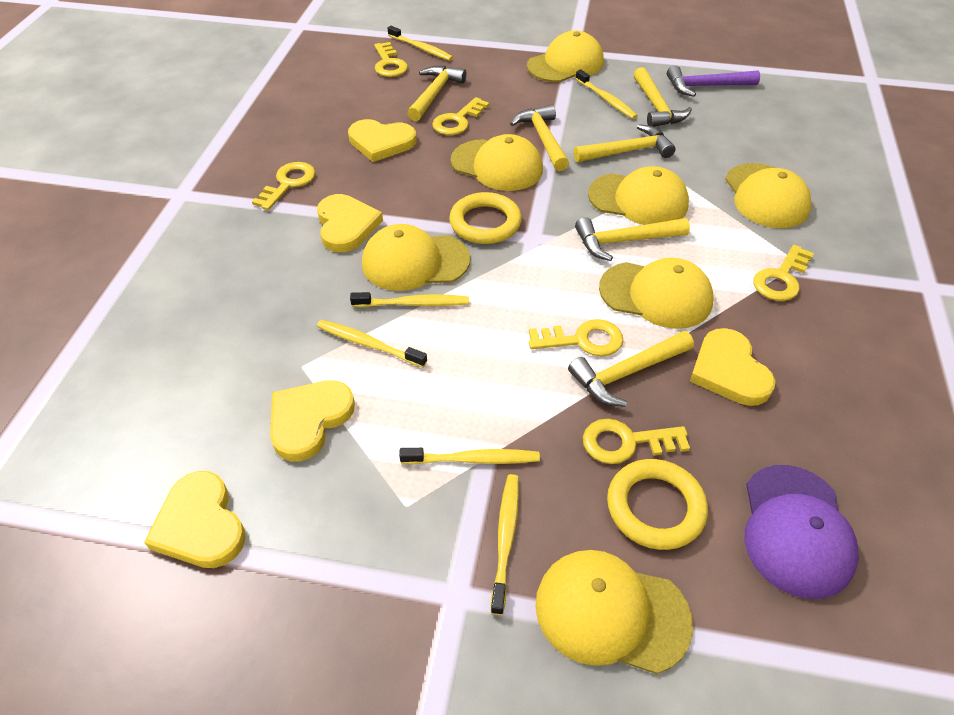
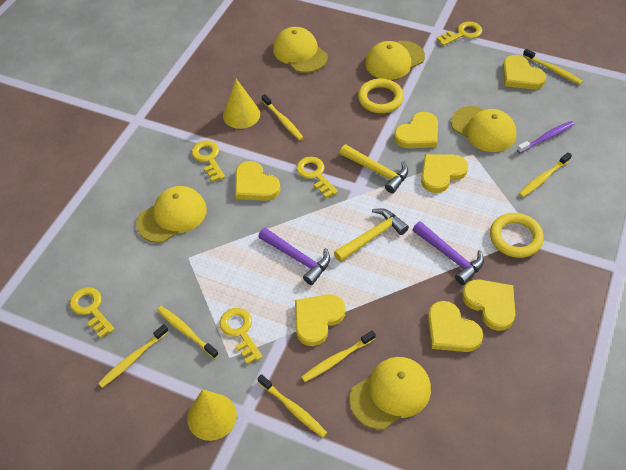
purple cap: 1 -> 0
purple hammer: 1 -> 2
purple toothbrush: 0 -> 1
yellow cap: 7 -> 5
yellow cone: 0 -> 2
yellow hammer: 6 -> 2
yellow heart: 5 -> 7
yellow key: 6 -> 5
yellow toothbrush: 6 -> 7

